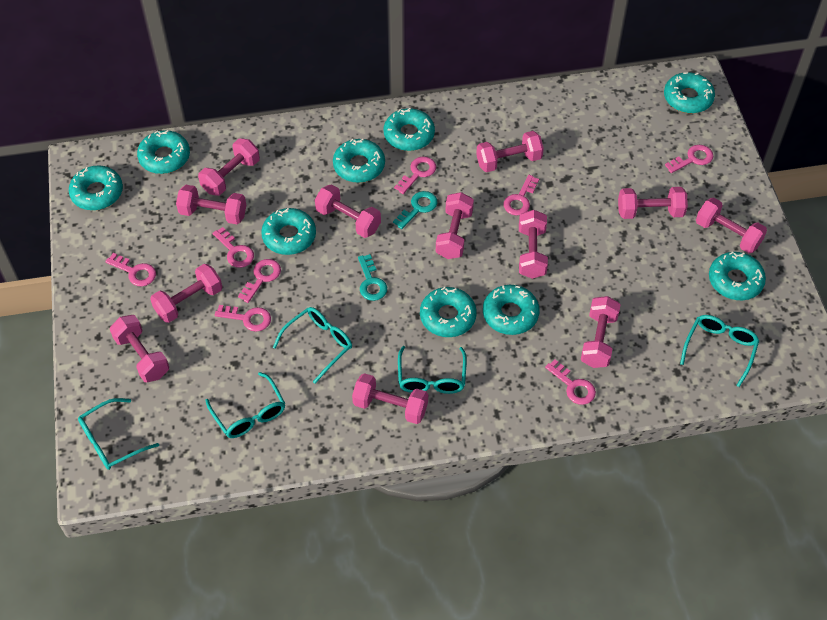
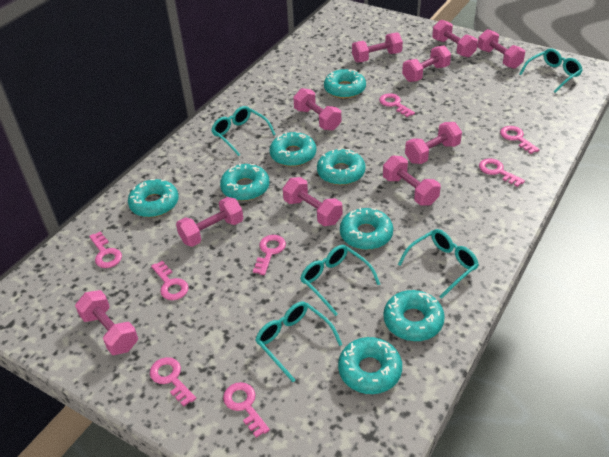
pink dumbbell: 12 -> 10
turquoise donut: 9 -> 8
turquoise key: 2 -> 0

